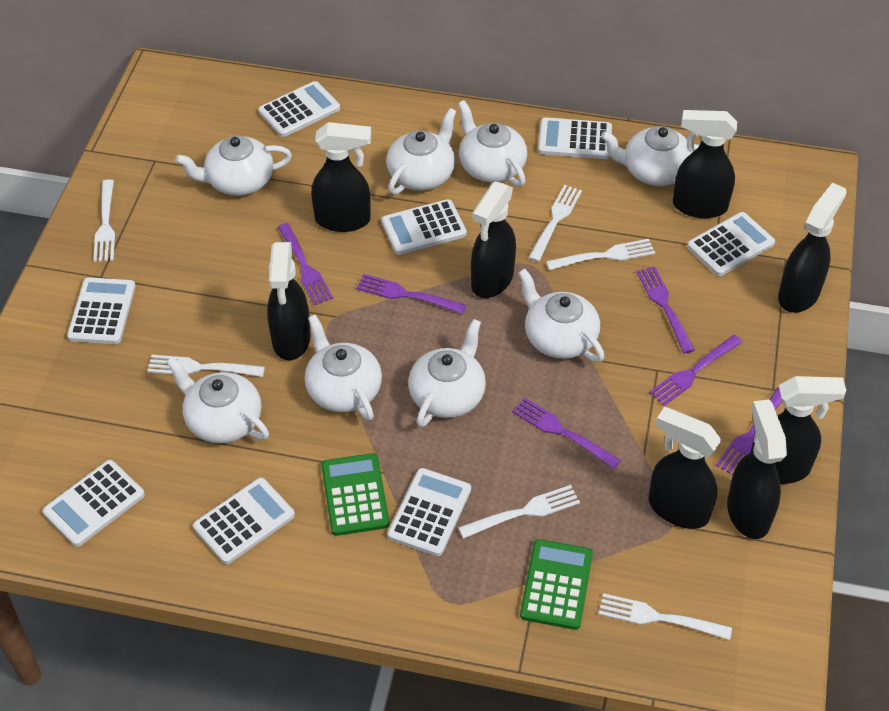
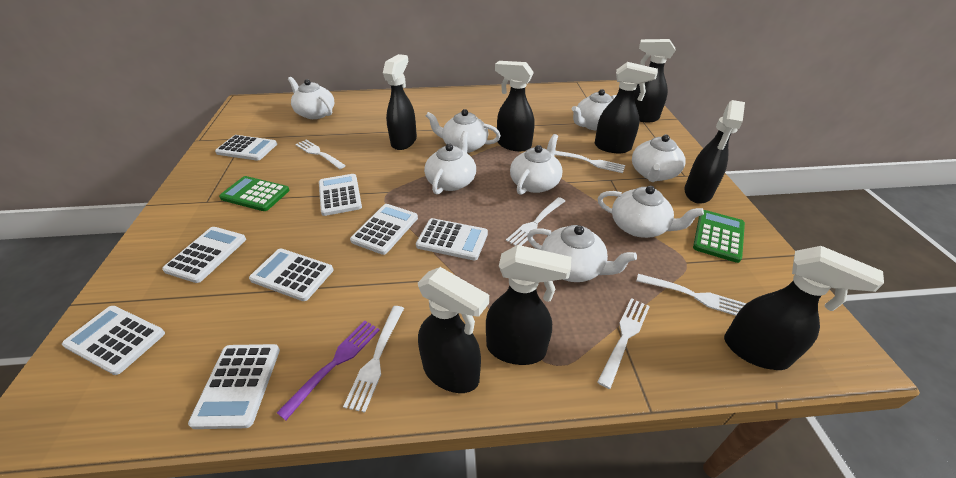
purple fork: 6 -> 1

